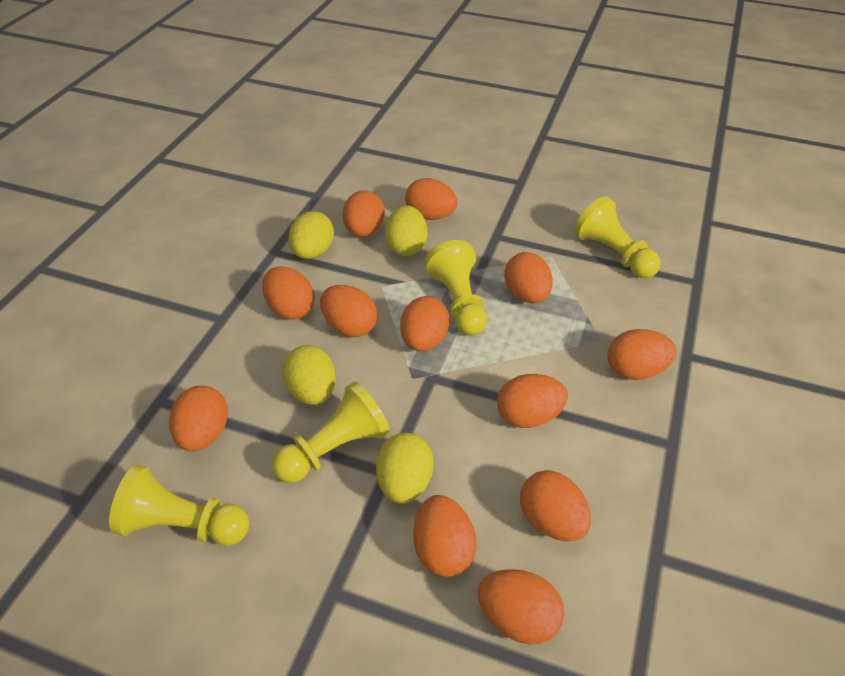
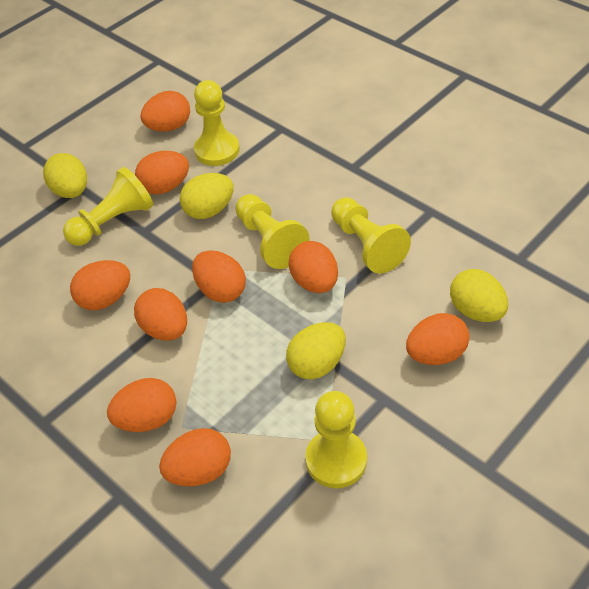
orange egg: 12 -> 9
yellow pawn: 4 -> 5

